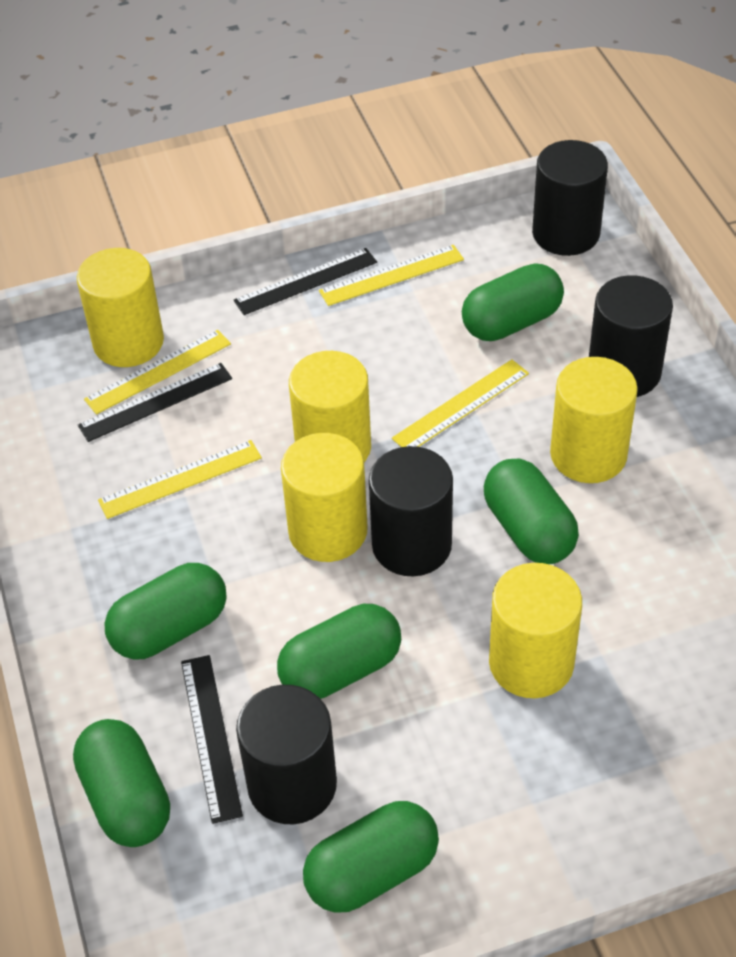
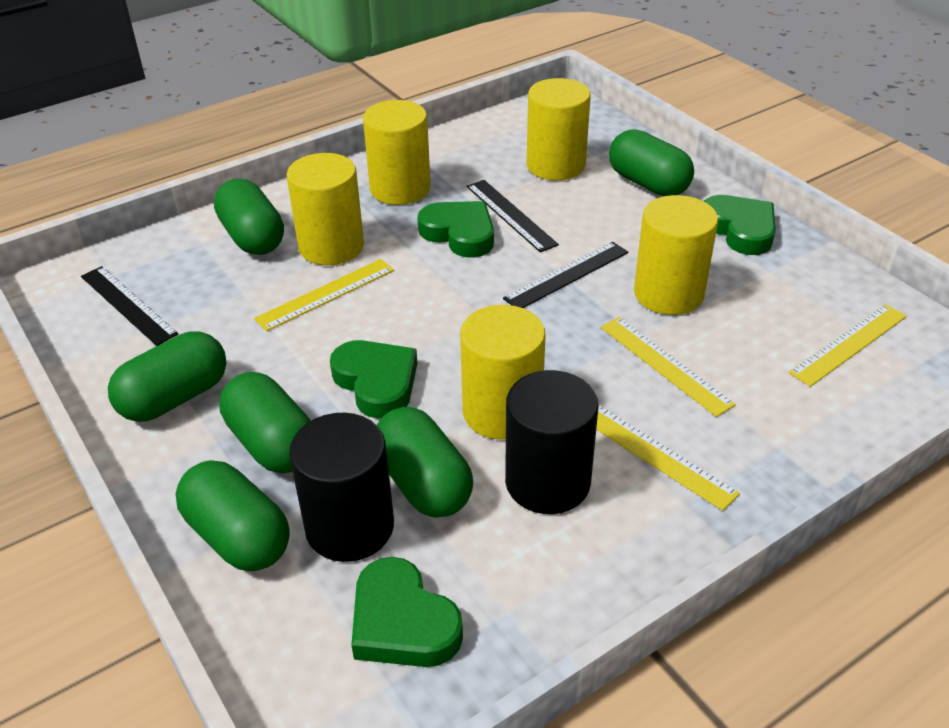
black cylinder: 4 -> 2
green heart: 0 -> 4

